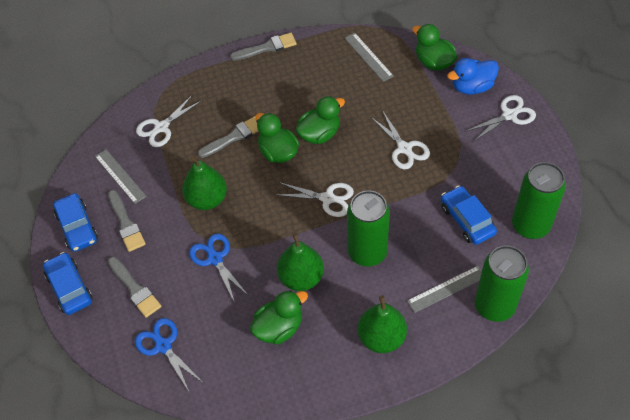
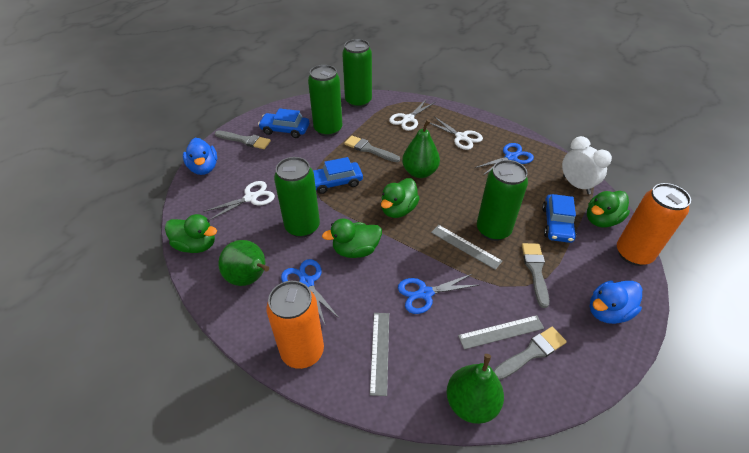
blue duck: 1 -> 2
blue scissors: 2 -> 3
green can: 3 -> 4
orange can: 0 -> 2
white clock: 0 -> 1
white scissors: 4 -> 3

